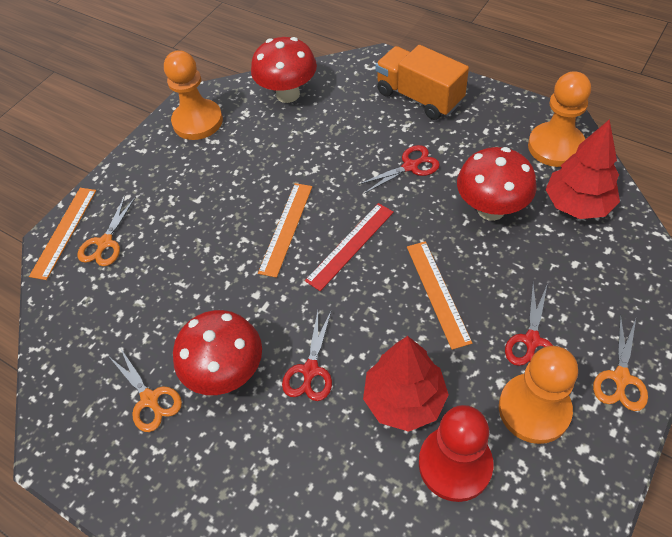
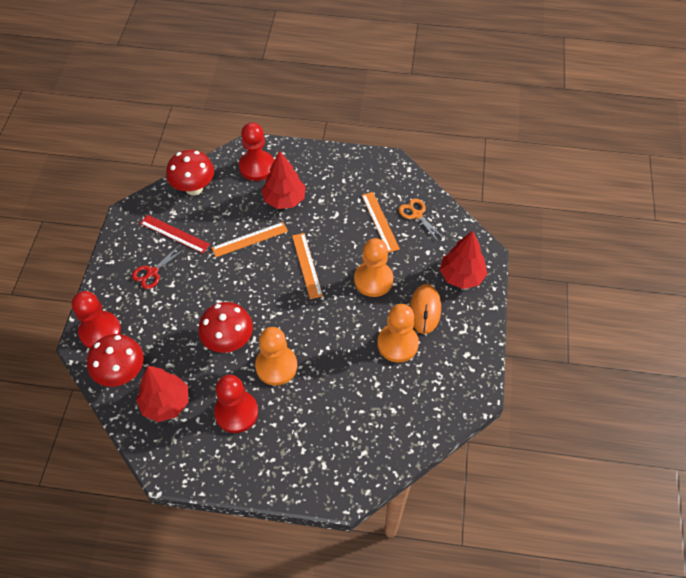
orange mouse: 0 -> 1
orange scissors: 3 -> 1
orange truck: 1 -> 0
red pawn: 1 -> 3
red scissors: 3 -> 1
red tree: 2 -> 3

